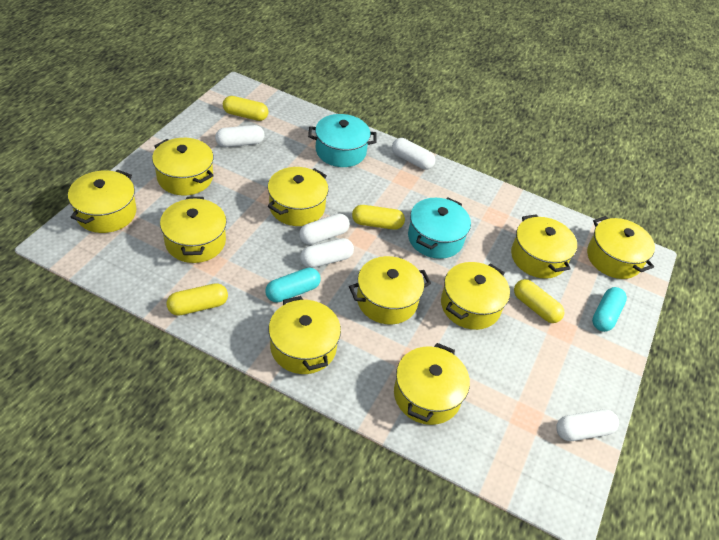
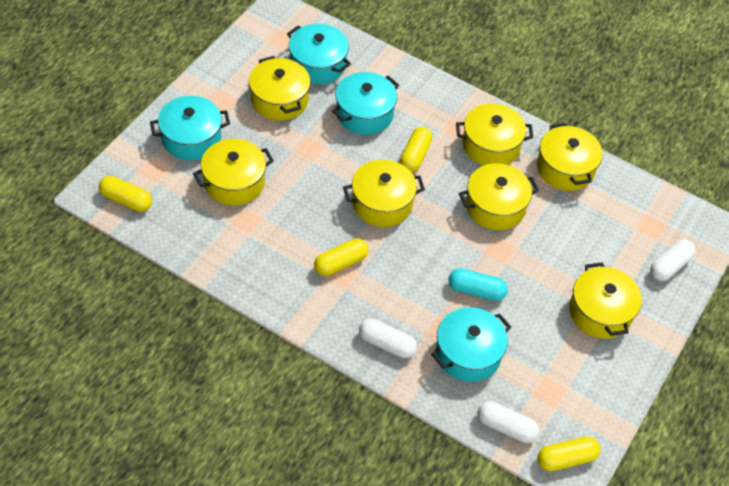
turquoise capsule: 2 -> 1
turquoise pot: 2 -> 4
white capsule: 5 -> 3
yellow pot: 10 -> 7

